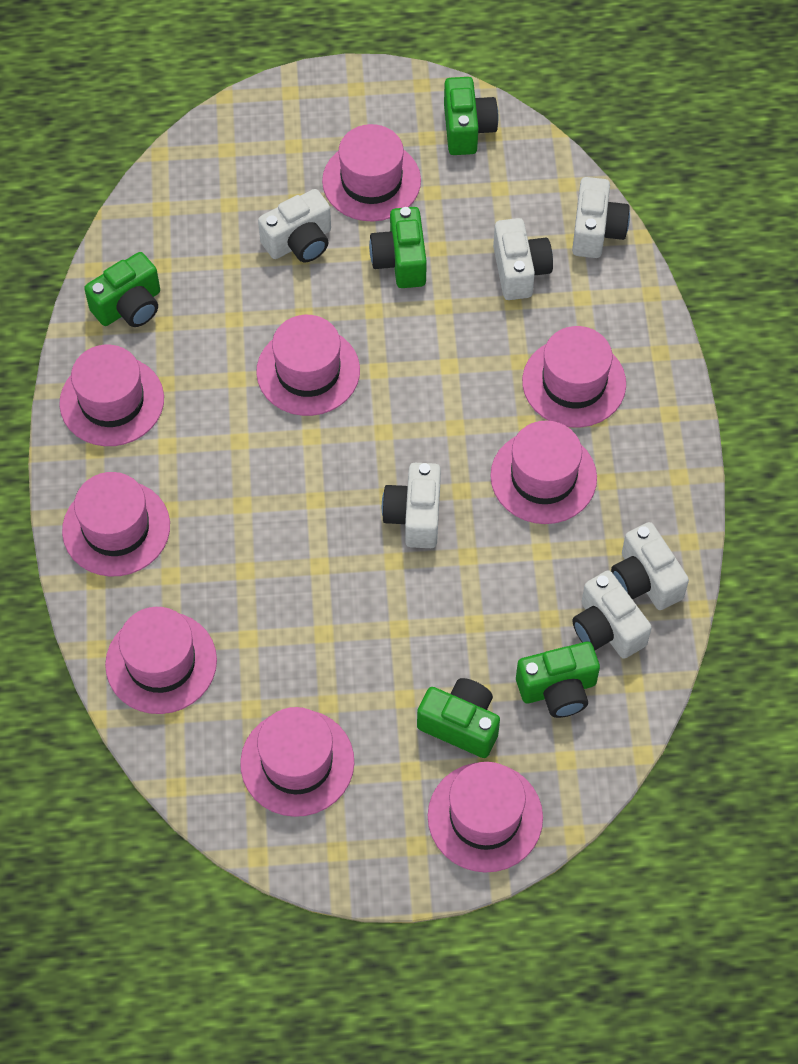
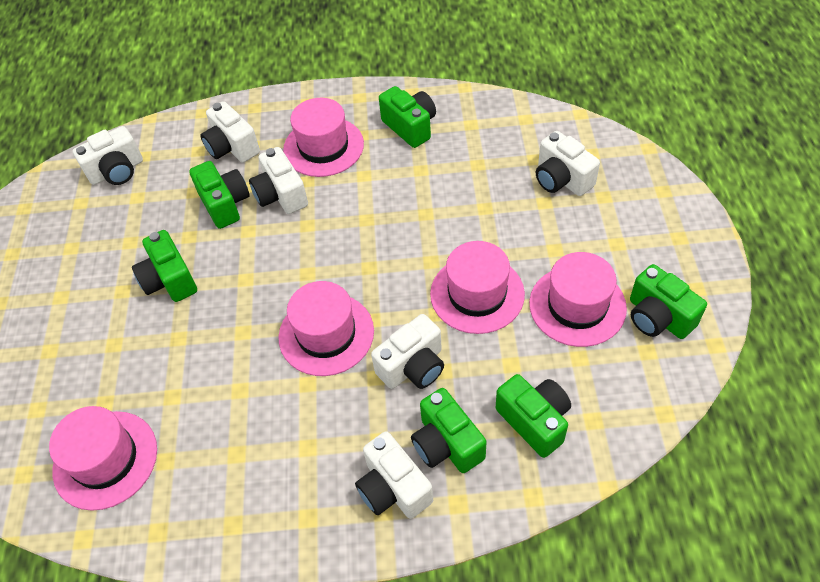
green camera: 5 -> 6
pink hat: 9 -> 5

